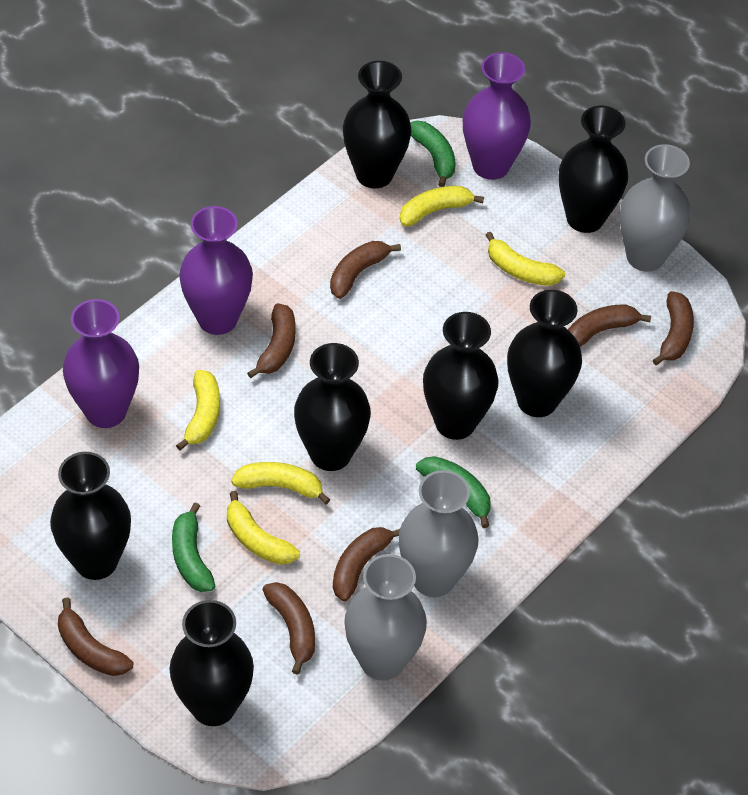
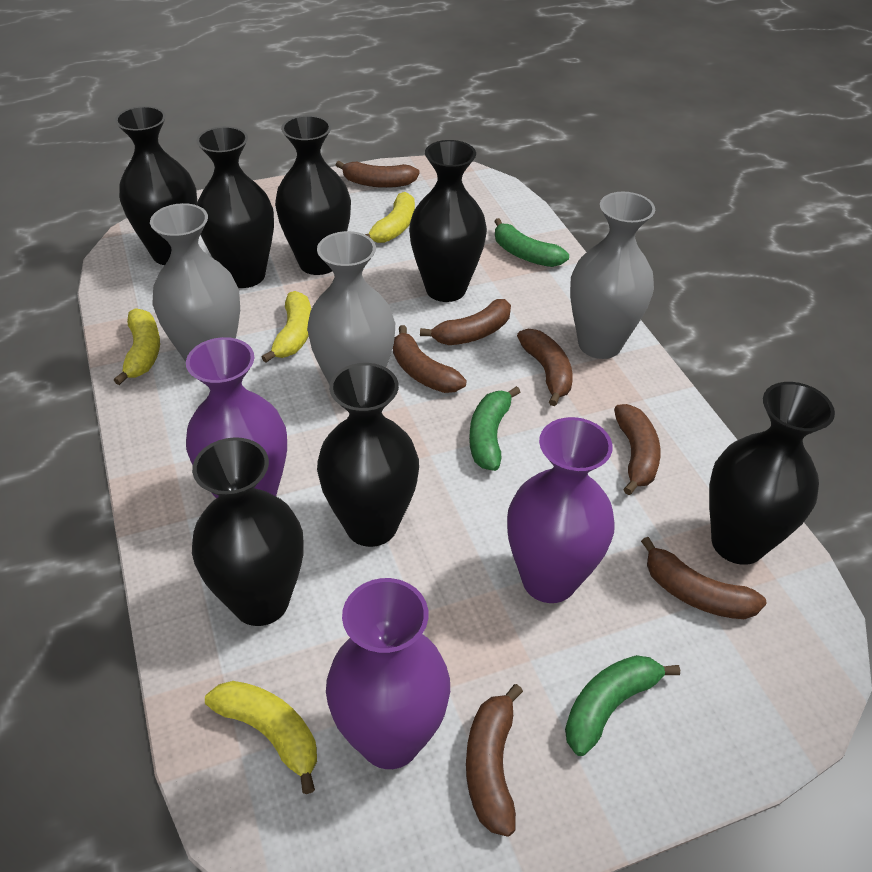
yellow banana: 5 -> 4

